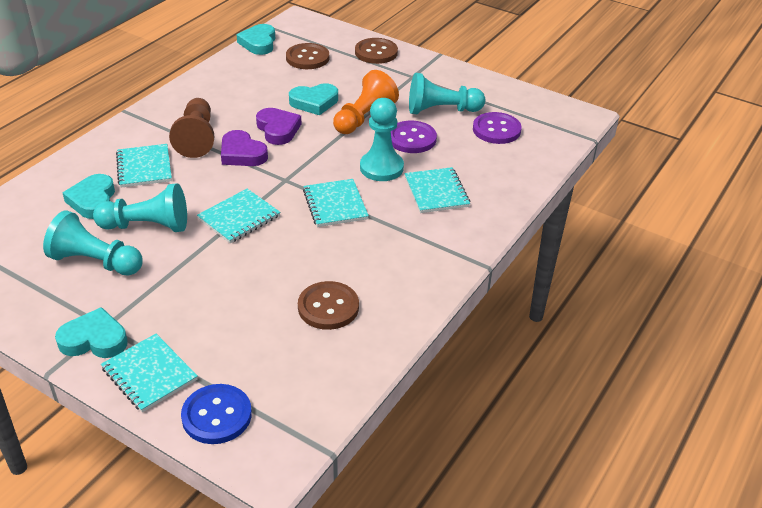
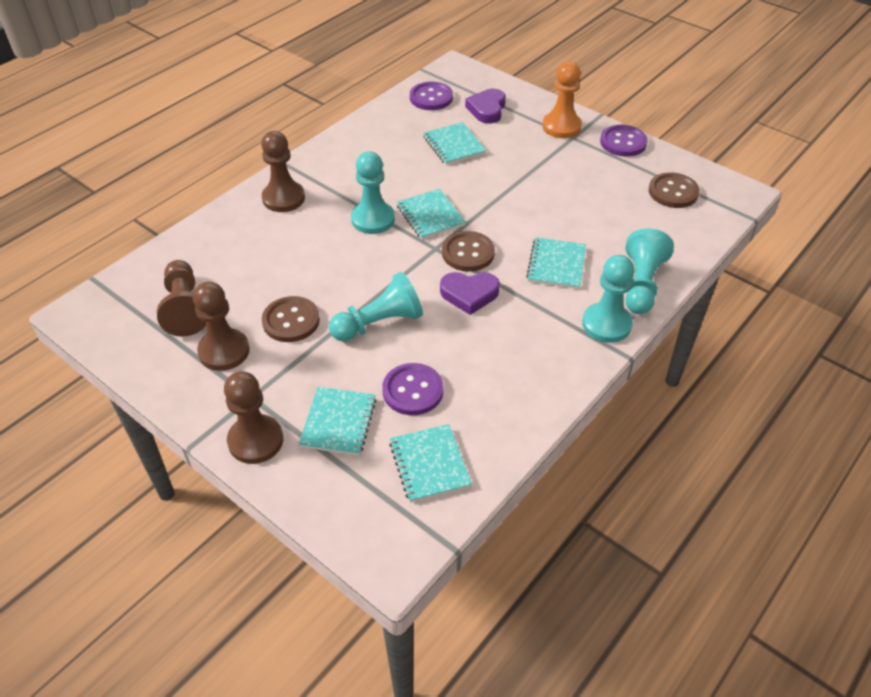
blue button: 1 -> 0
brown pawn: 1 -> 4
purple button: 2 -> 3
turquoise heart: 4 -> 0

